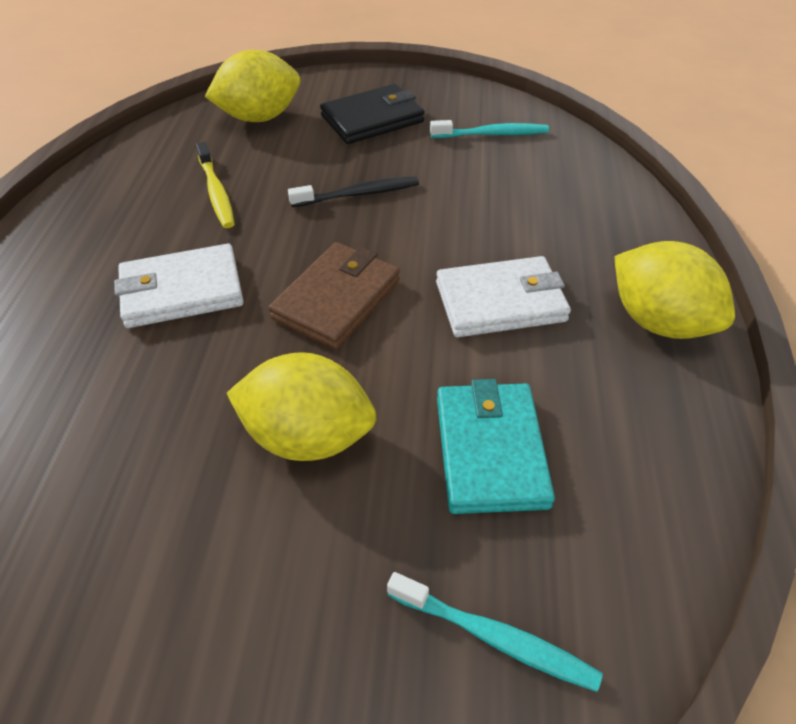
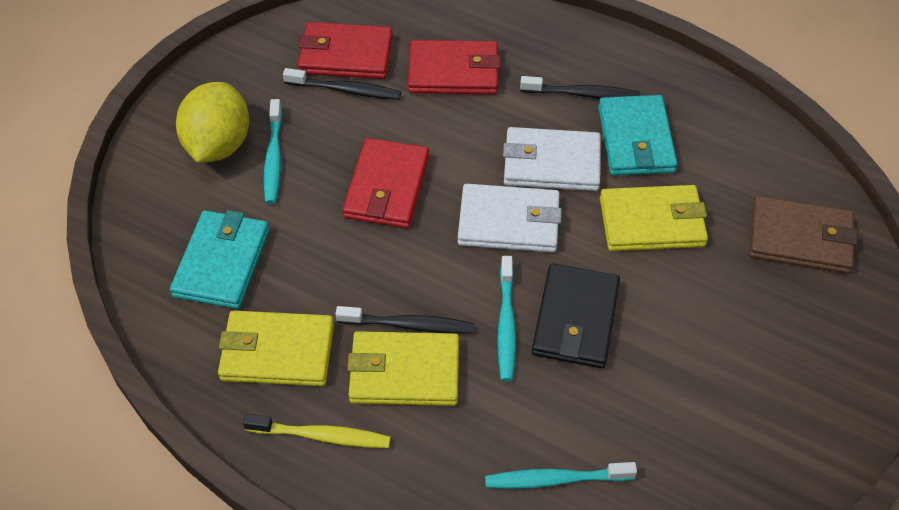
black toothbrush: 1 -> 3
red wallet: 0 -> 3
turquoise toothbrush: 2 -> 3
turquoise wallet: 1 -> 2
yellow lemon: 3 -> 1
yellow wallet: 0 -> 3

